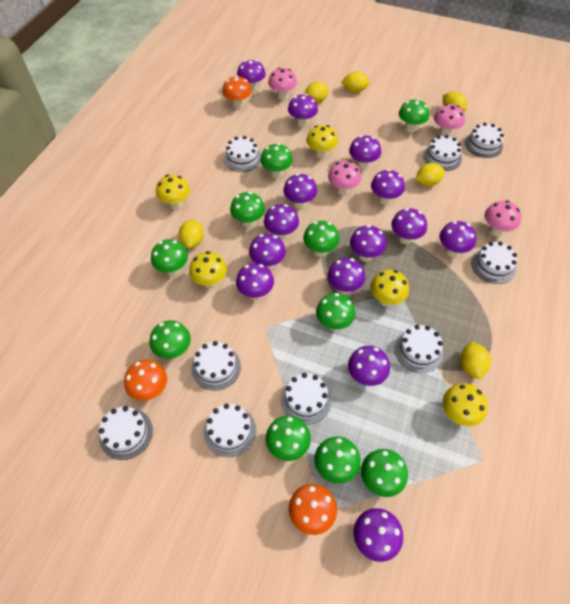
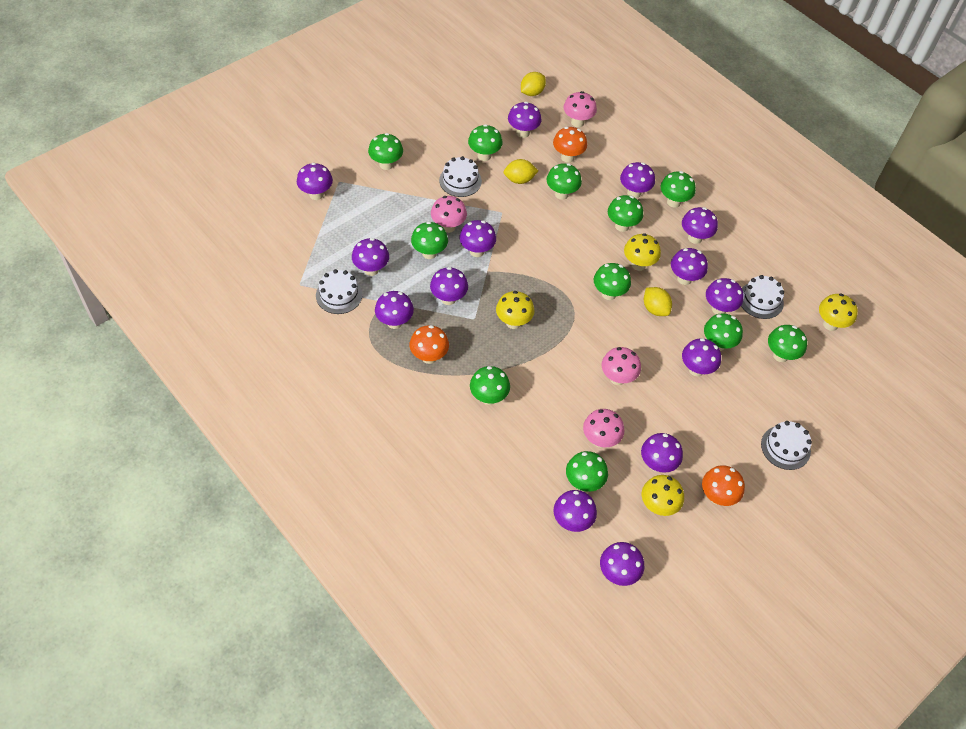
green mushroom: 10 -> 11
white cake: 9 -> 4
yellow lemon: 6 -> 3
yellow mushroom: 5 -> 4

